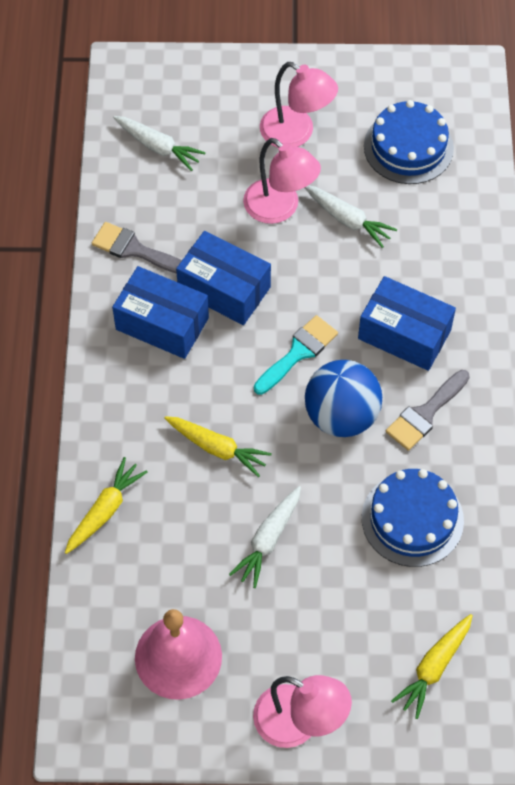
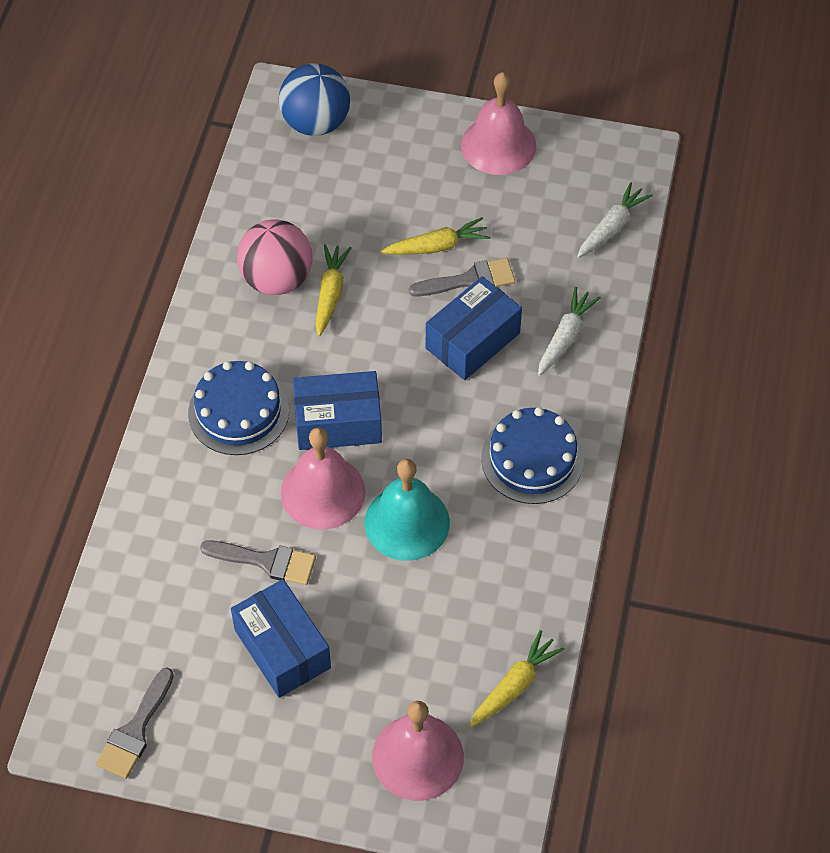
grey brush: 2 -> 3
pink ball: 0 -> 1
pink bell: 1 -> 3
pink lamp: 3 -> 0
turquoise bell: 0 -> 1
turquoise brush: 1 -> 0
white carrot: 3 -> 2

